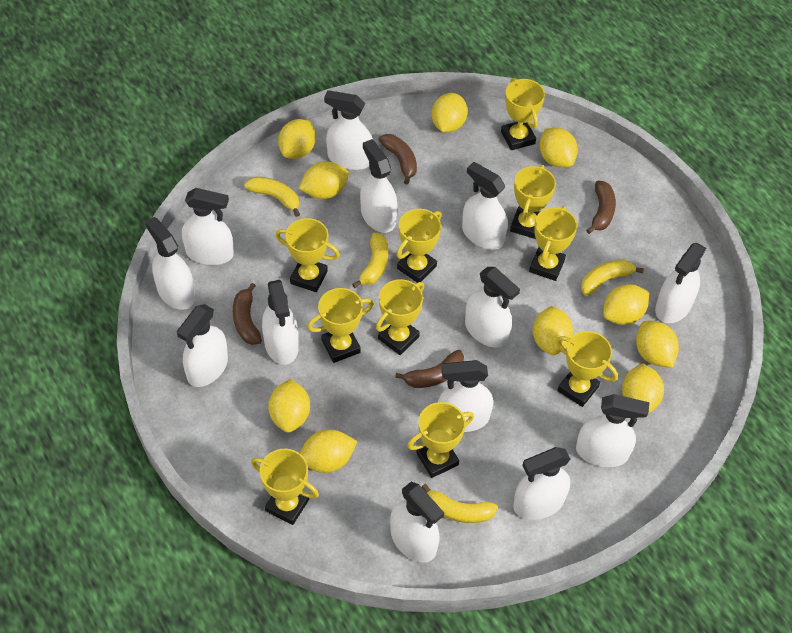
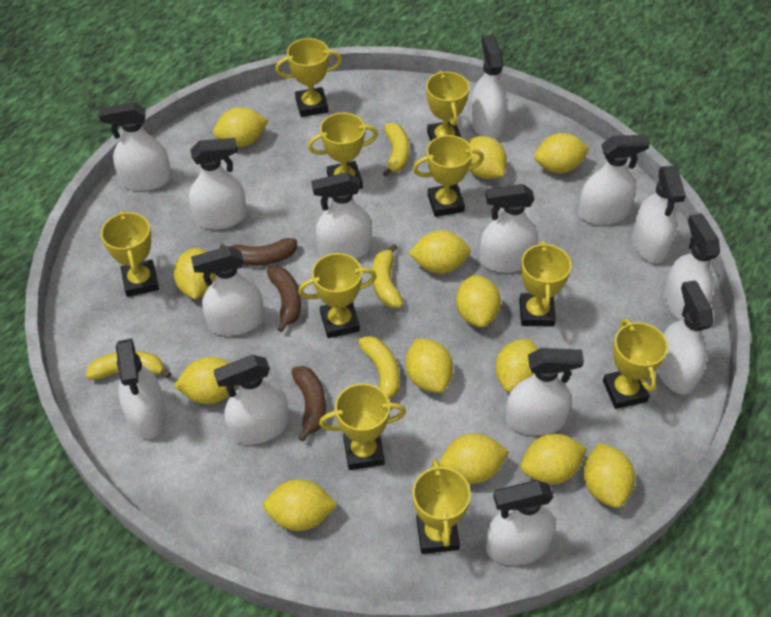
brown banana: 4 -> 3
white spray bottle: 13 -> 14
yellow lemon: 10 -> 13

